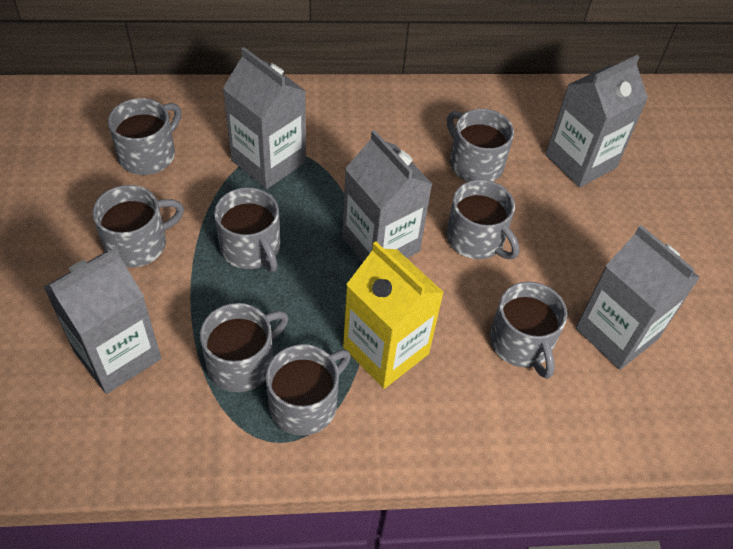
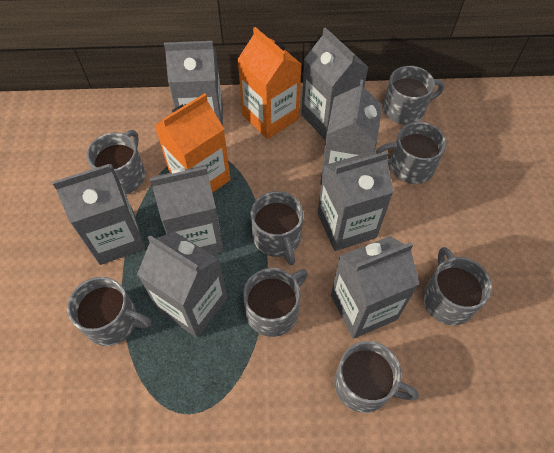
grey carton: 5 -> 8
orange carton: 0 -> 2
yellow carton: 1 -> 0

